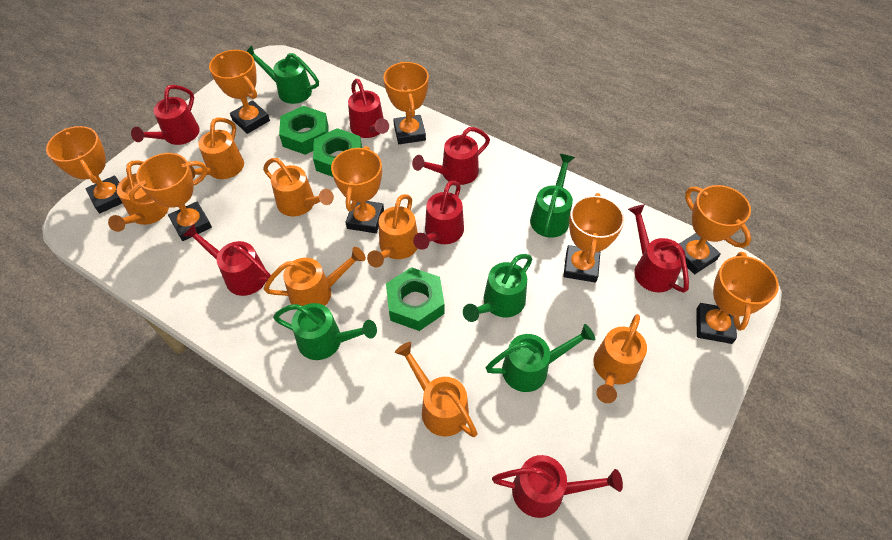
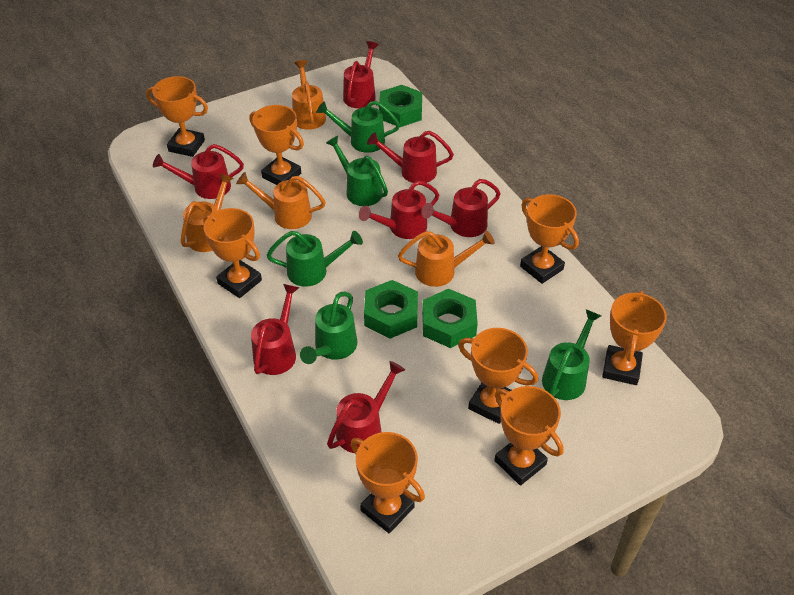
orange watering can: 7 -> 4

